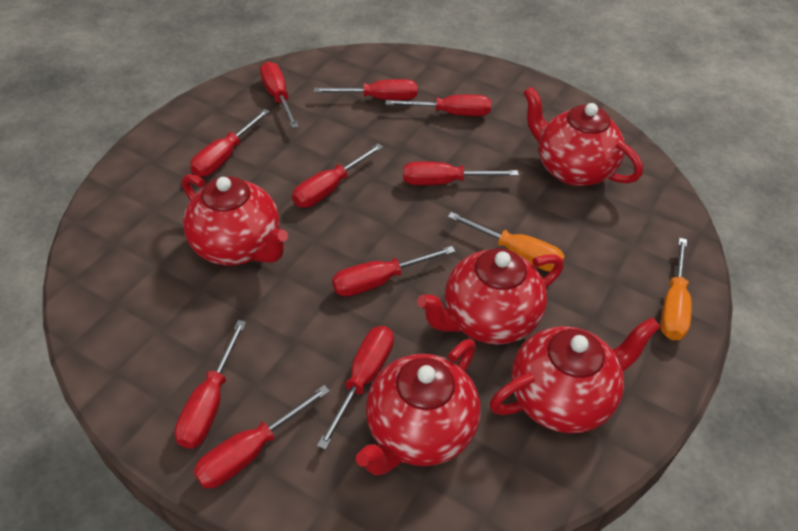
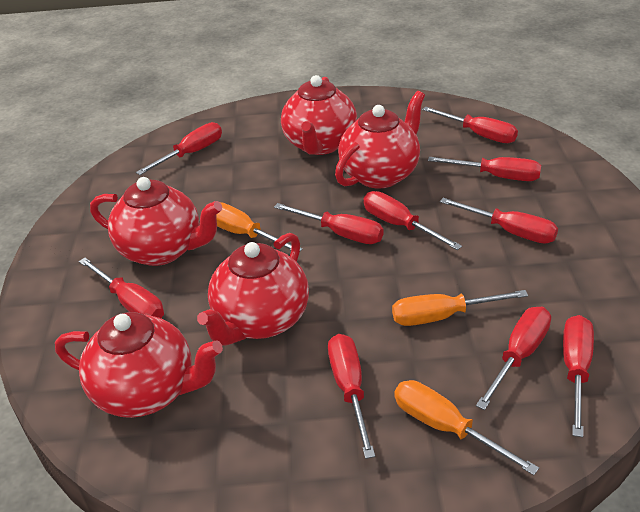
orange screwdriver: 2 -> 3

